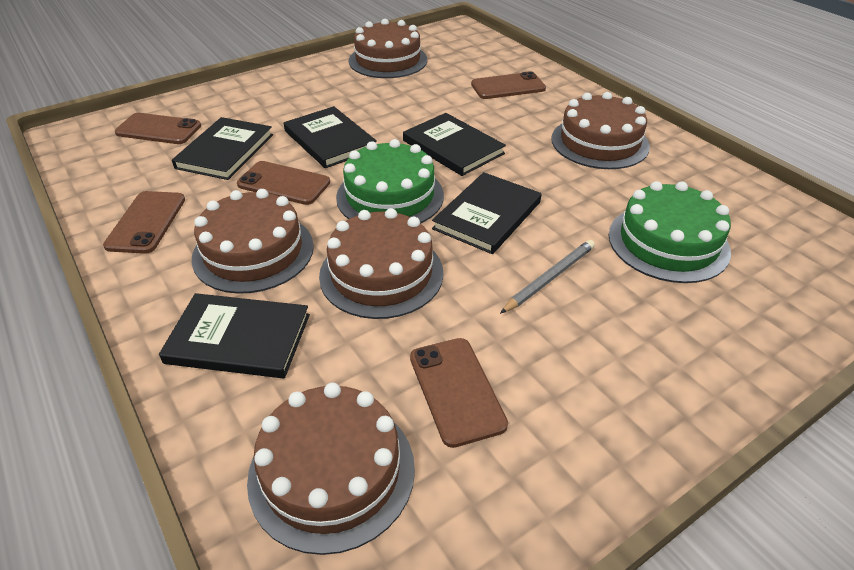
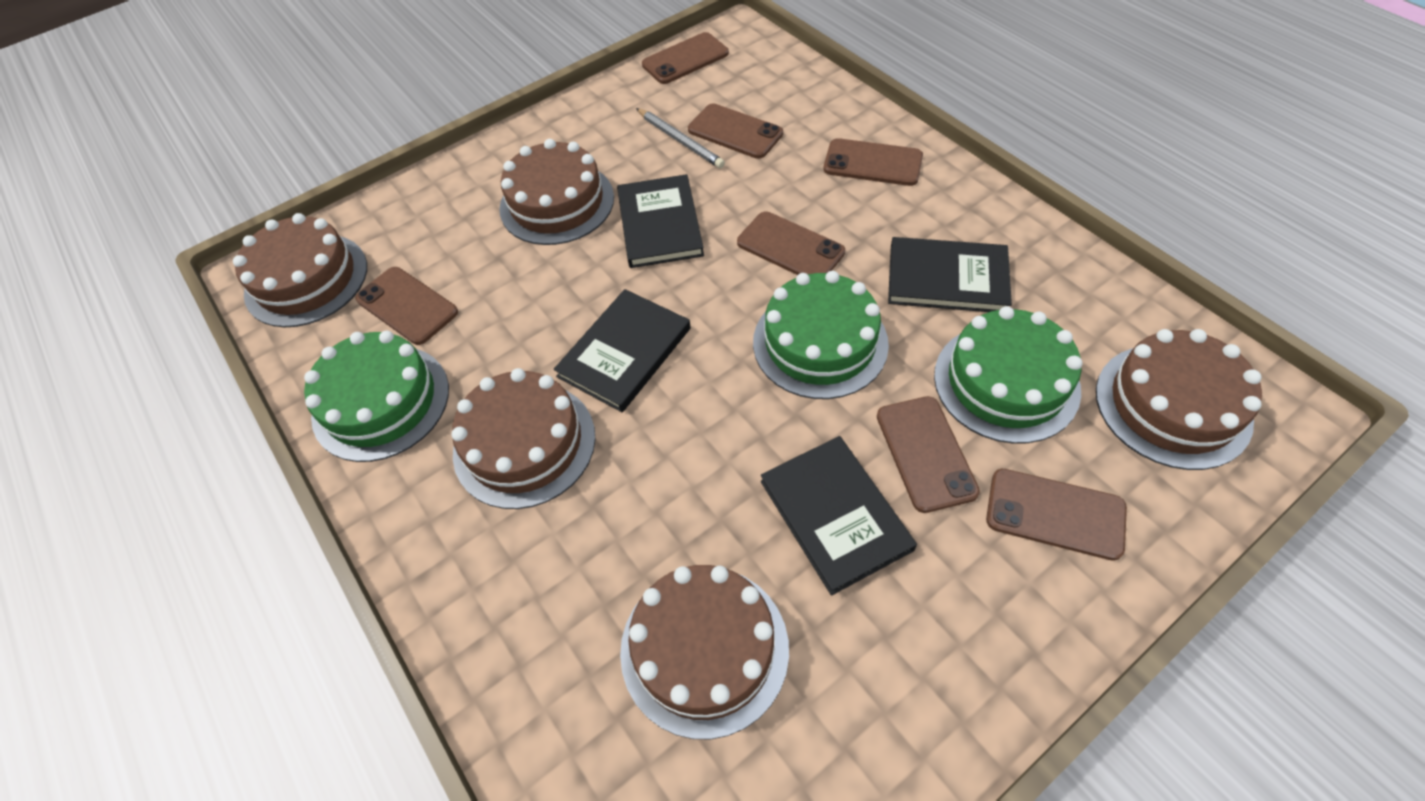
black book: 5 -> 4
brown phone: 5 -> 7
green cake: 2 -> 3

